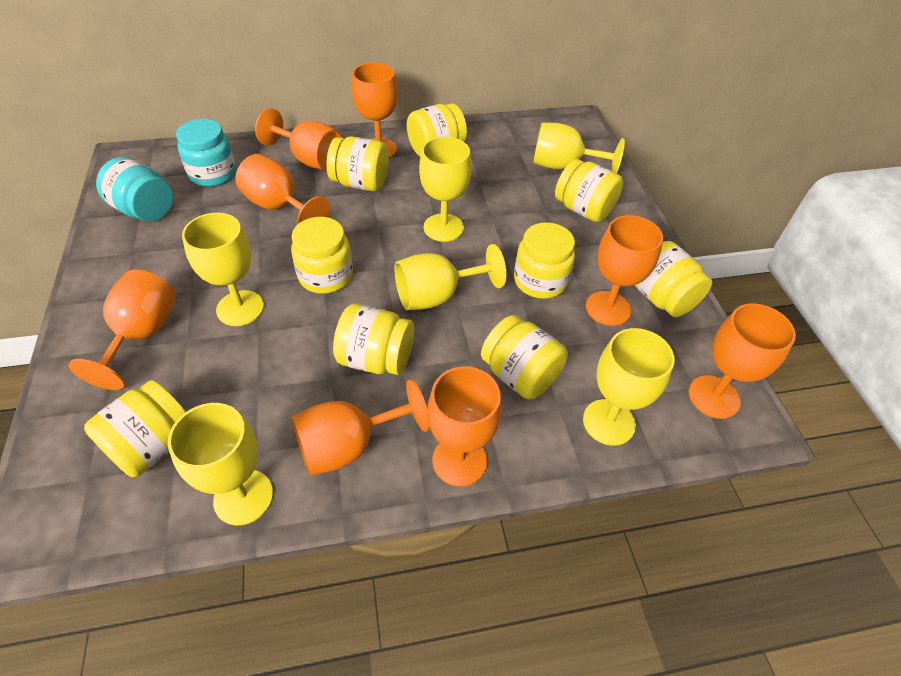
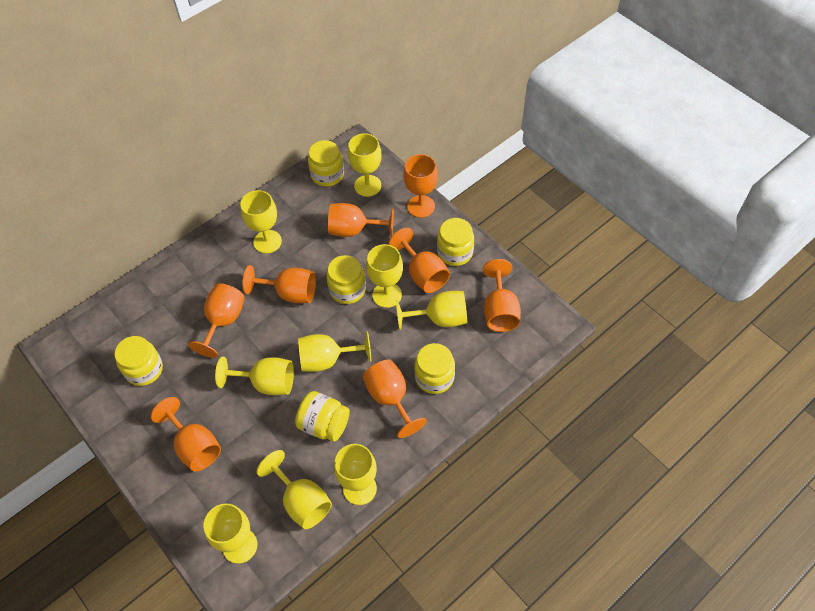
turquoise jar: 2 -> 0
yellow goblet: 6 -> 9
yellow jar: 9 -> 6

